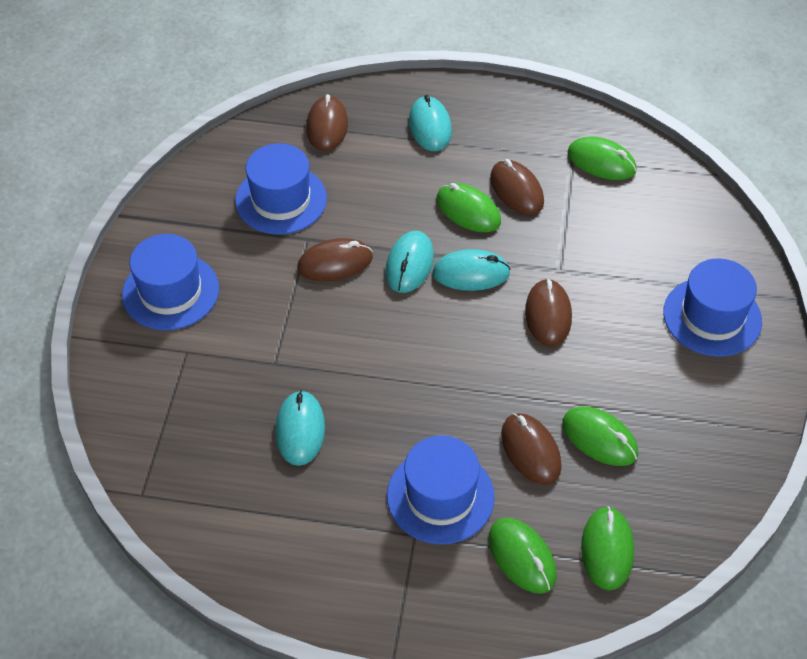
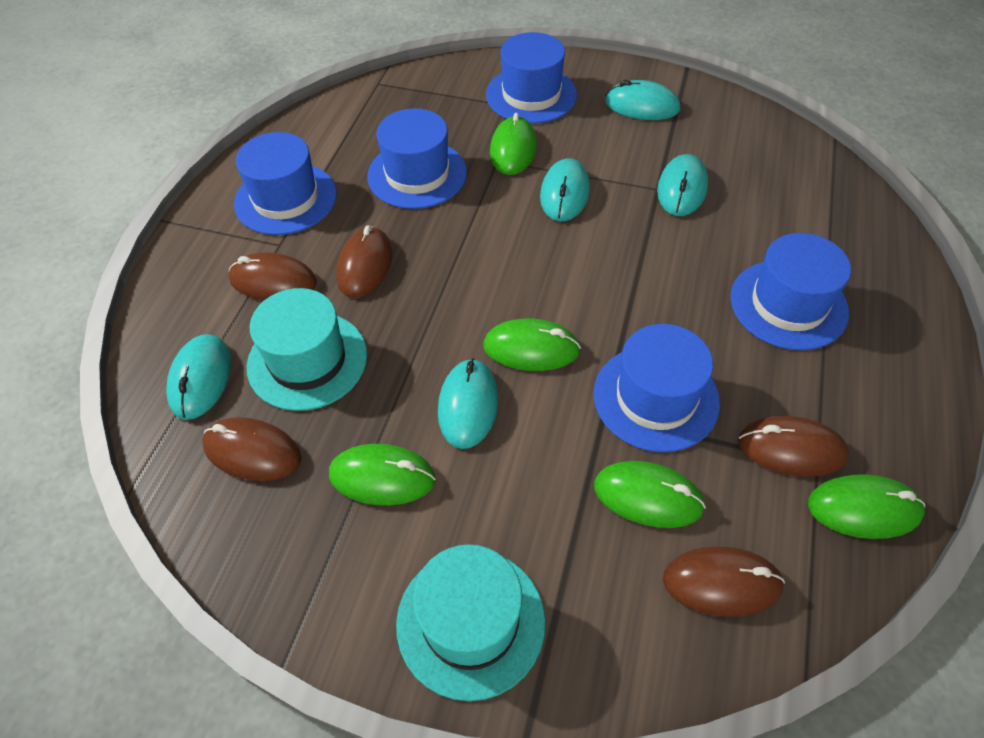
blue hat: 4 -> 5
turquoise hat: 0 -> 2
turquoise mouse: 4 -> 5

